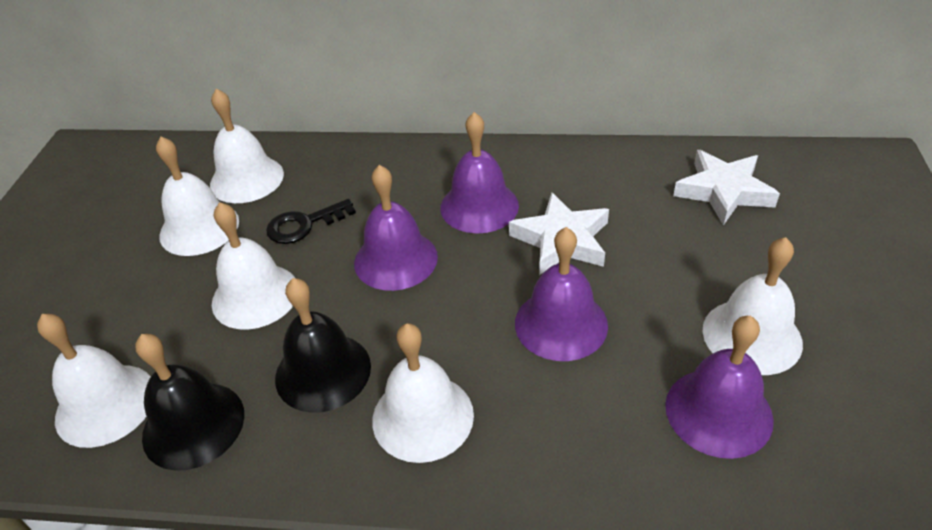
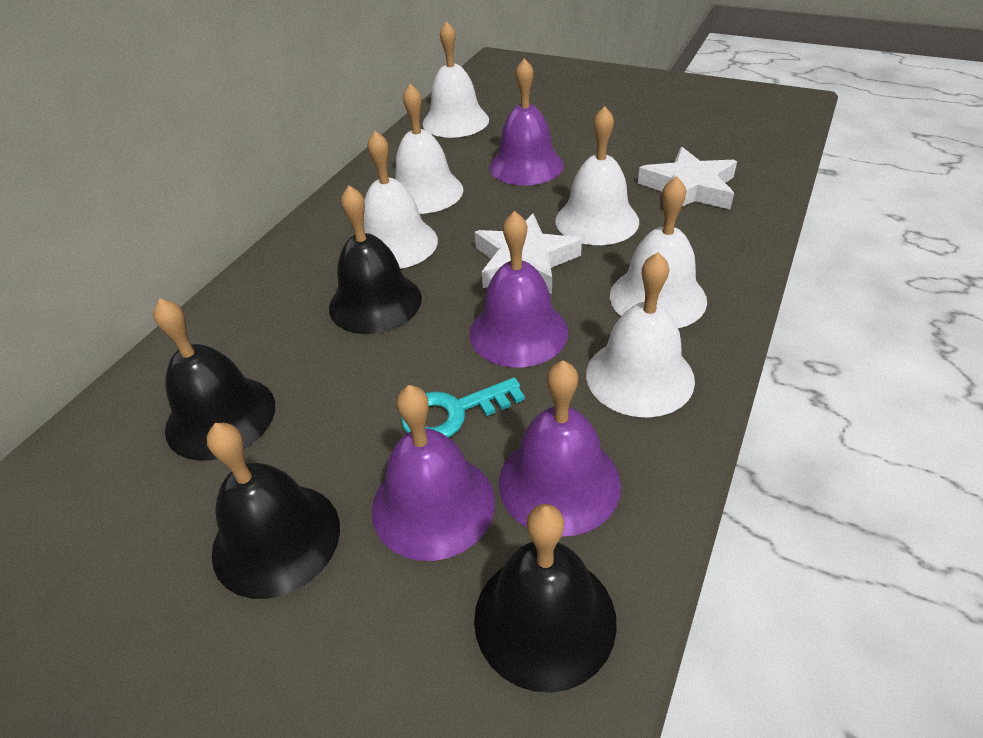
black bell: 2 -> 4
black key: 1 -> 0
turquoise key: 0 -> 1

